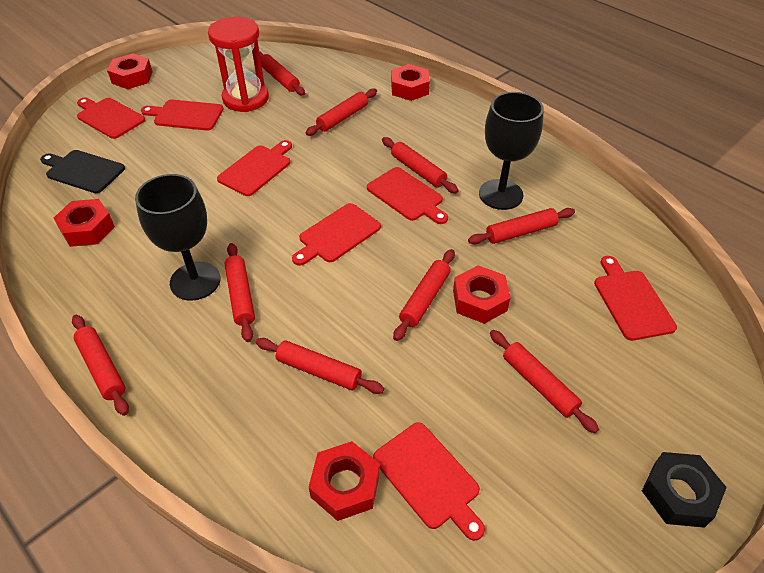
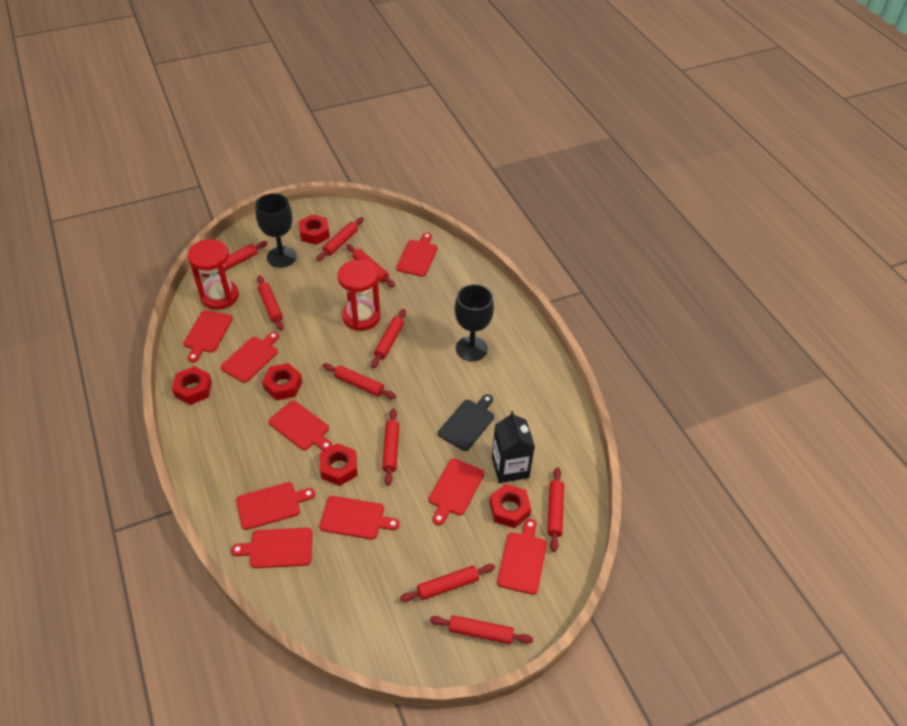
black carton: 0 -> 1
black nut: 1 -> 0
red cutting board: 7 -> 9
red hourglass: 1 -> 2
red rolling pin: 9 -> 10

